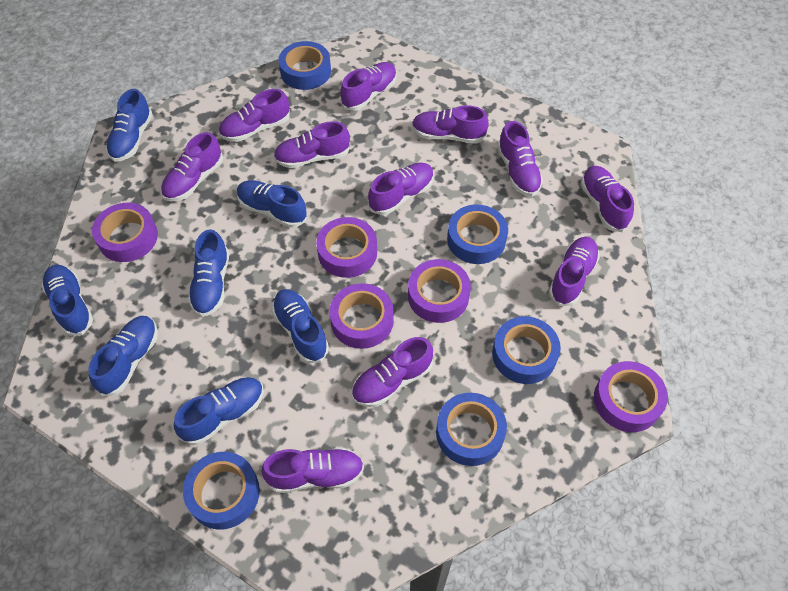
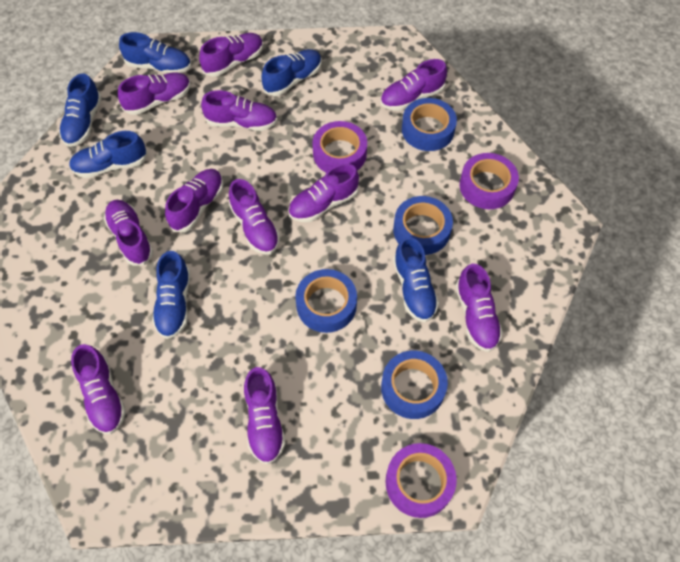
blue shoe: 7 -> 6
blue tape: 5 -> 4
purple tape: 5 -> 3

